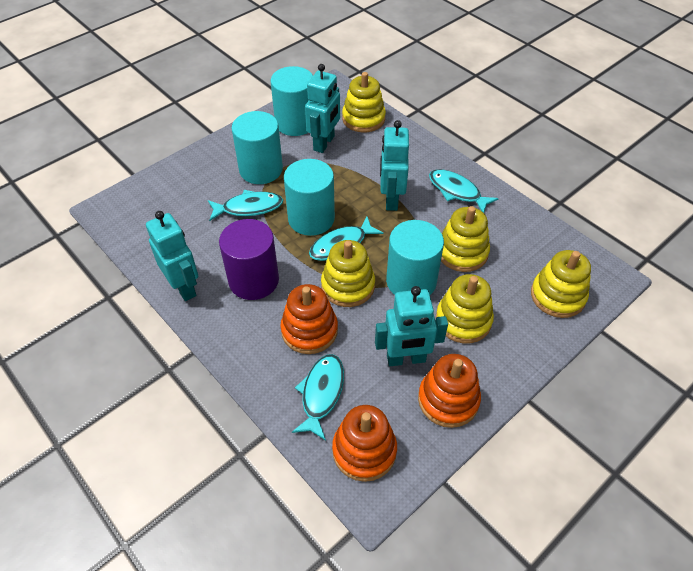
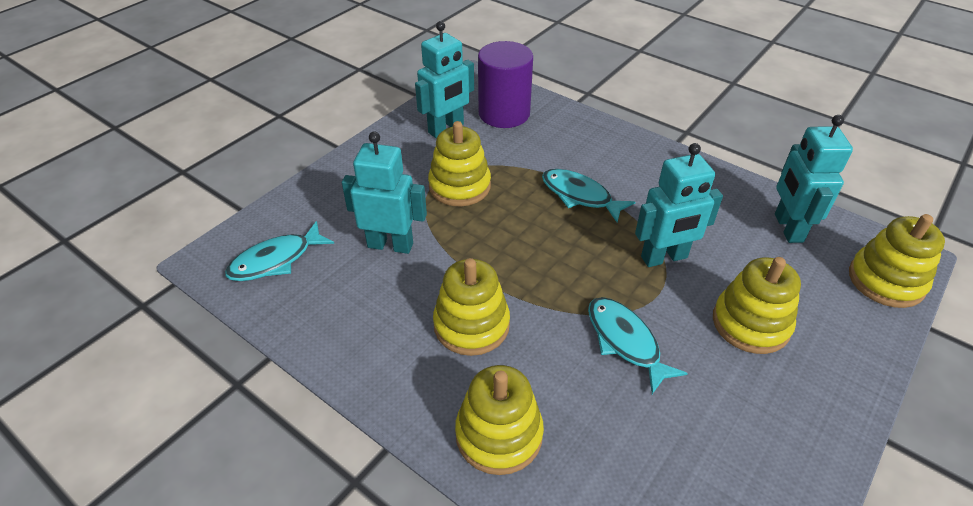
orange stacking toy: 3 -> 0
turquoise cylinder: 4 -> 0
turquoise fish: 4 -> 3

